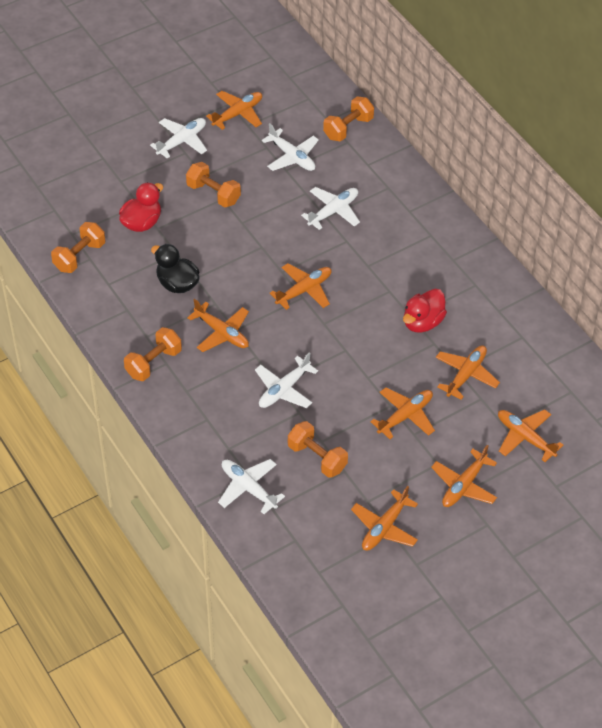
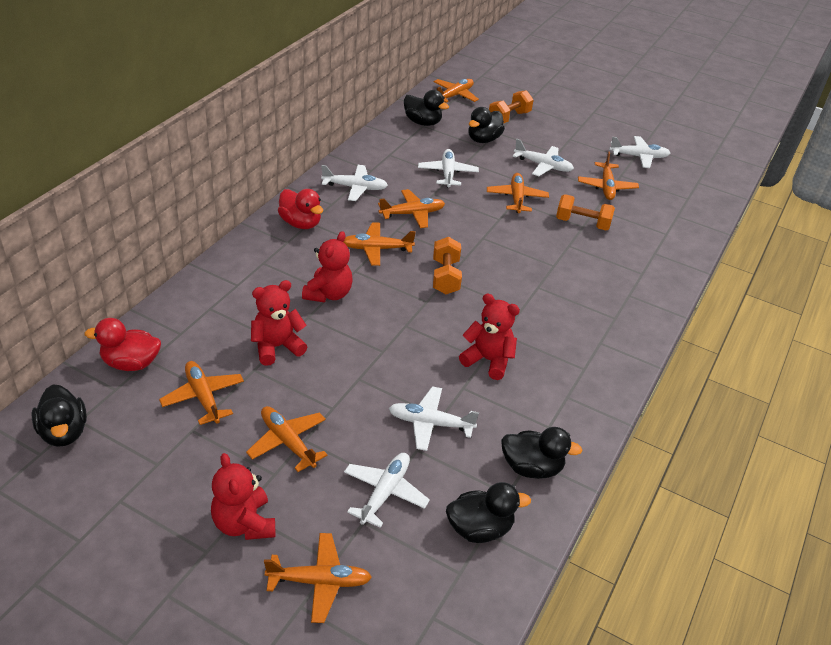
black duck: 1 -> 5
orange dumbbell: 5 -> 3
red teddy bear: 0 -> 4
white plane: 5 -> 6

